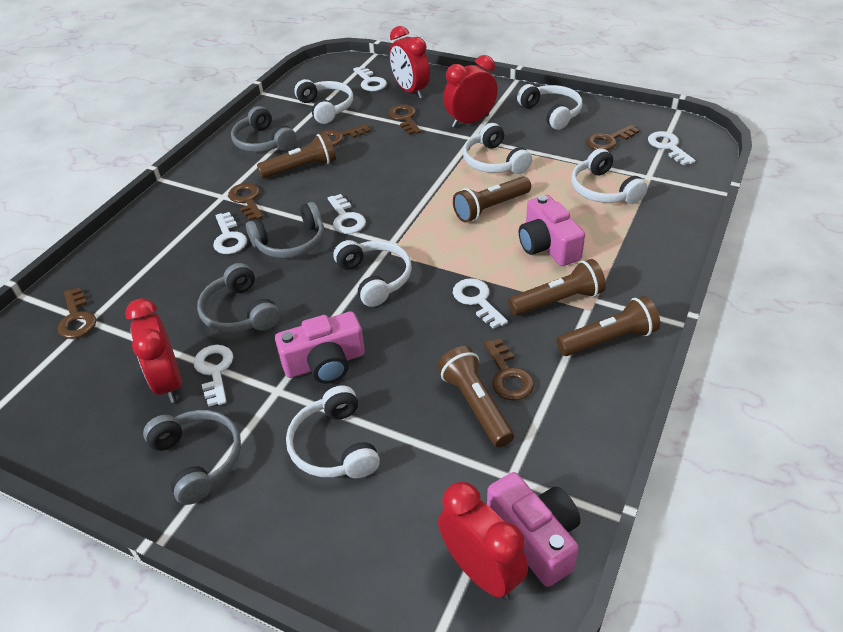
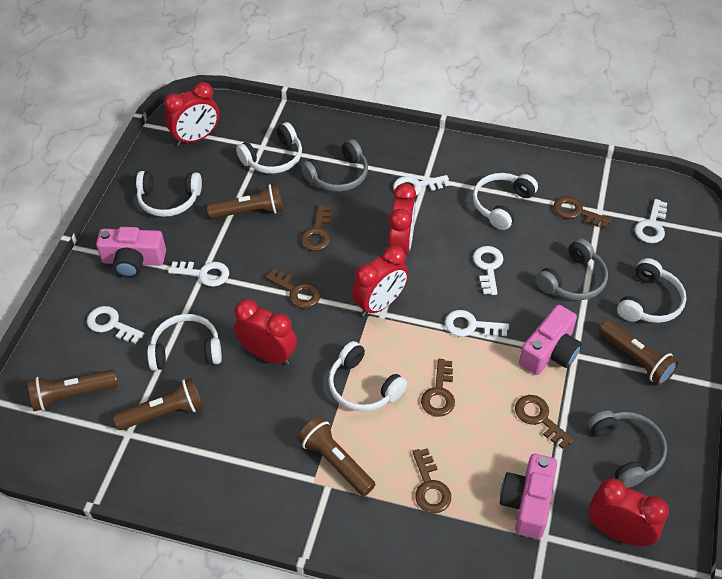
grey headphones: 4 -> 3
red clock: 4 -> 5

